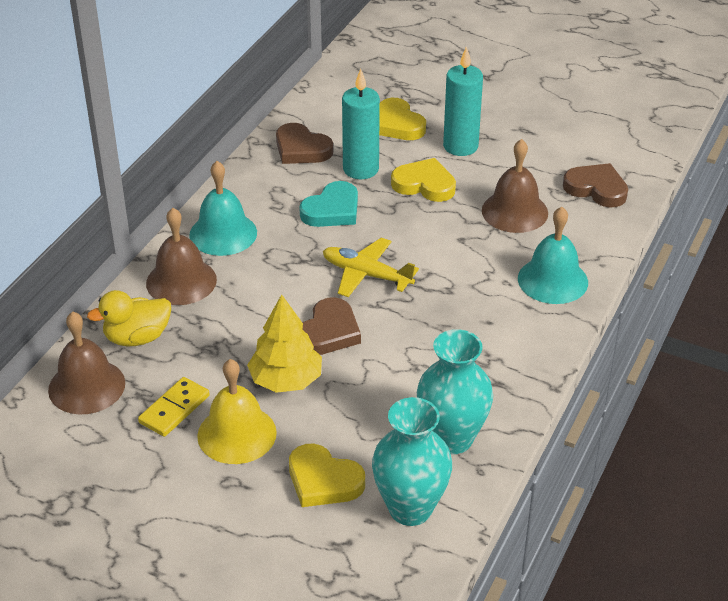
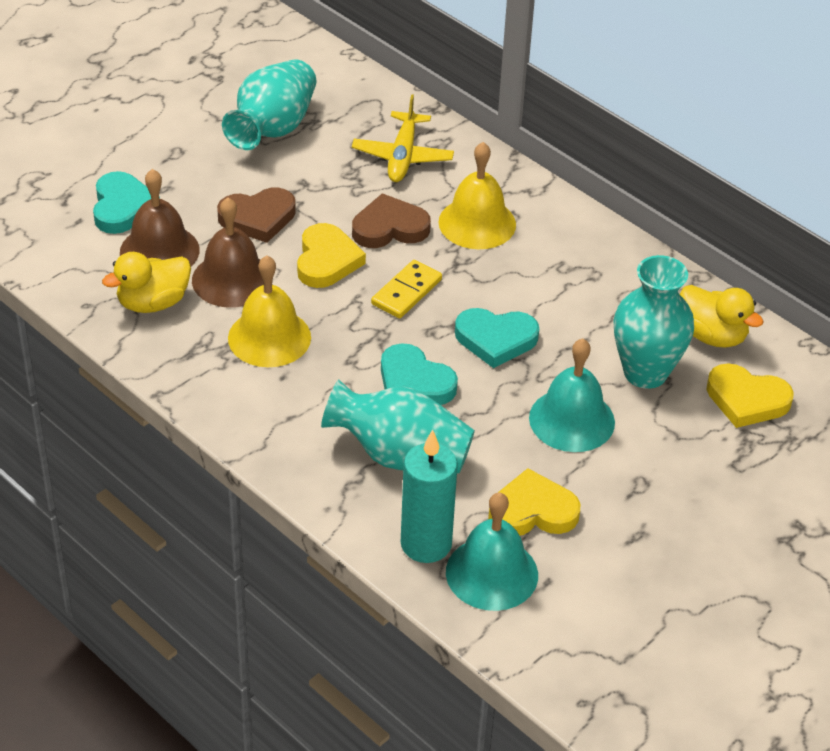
brown bell: 3 -> 2
brown heart: 3 -> 2
turquoise candle: 2 -> 1
turquoise heart: 1 -> 3
turquoise vase: 2 -> 3
yellow bell: 1 -> 2
yellow duck: 1 -> 2
yellow tree: 1 -> 0

